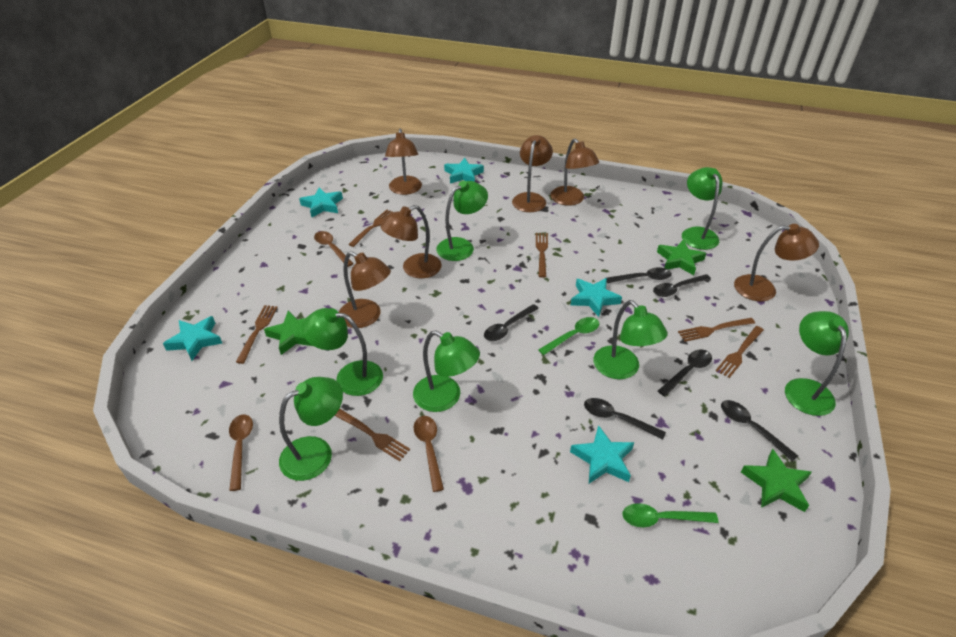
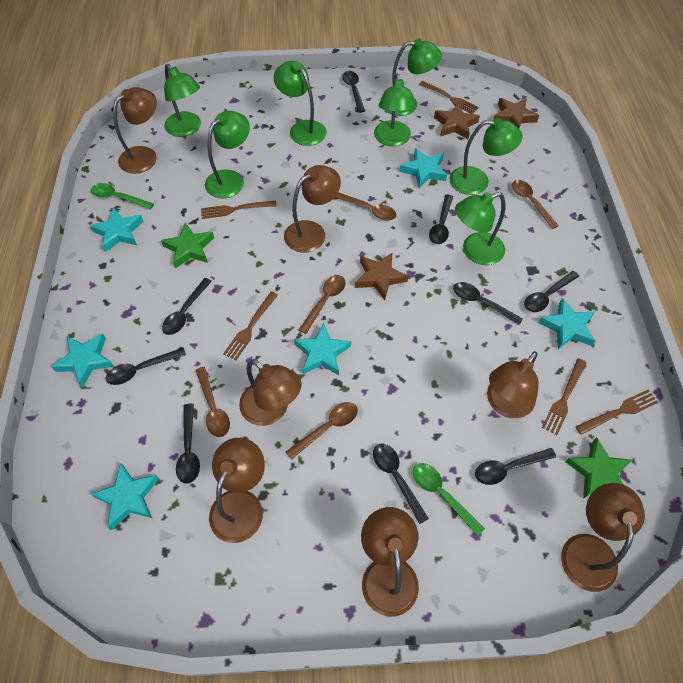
black spoon: 6 -> 9
brown fork: 6 -> 5
brown lamp: 6 -> 7
brown spoon: 3 -> 5
brown star: 0 -> 3
green star: 3 -> 2
turquoise star: 5 -> 6

